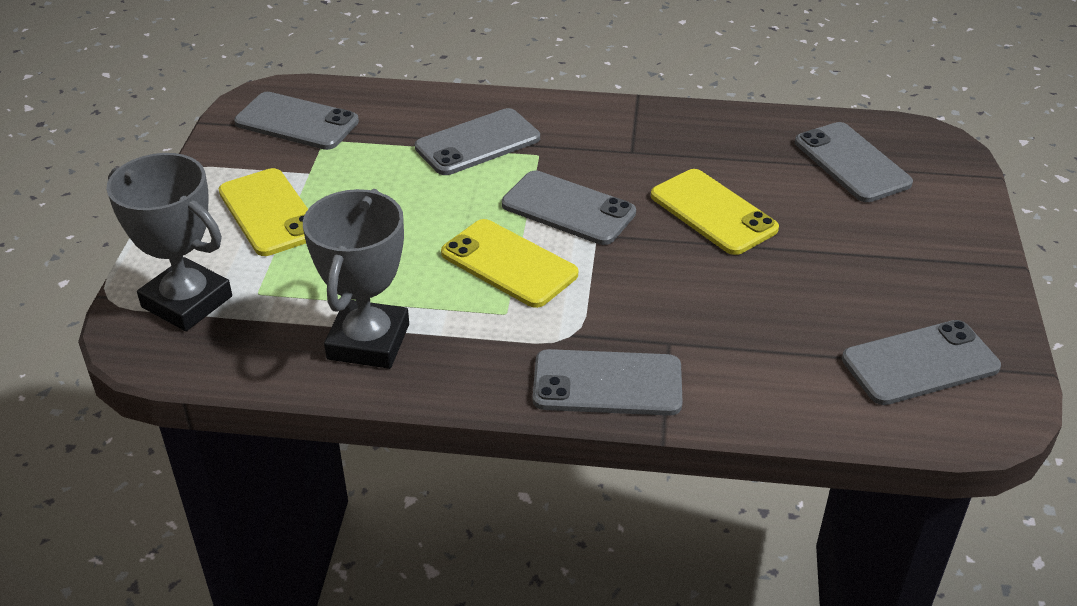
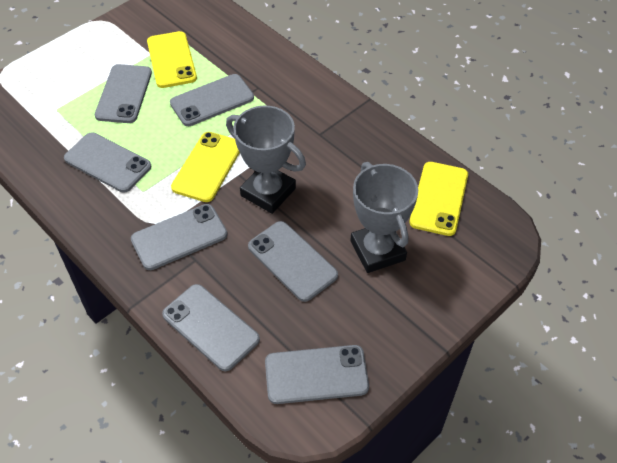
grey phone: 6 -> 7

